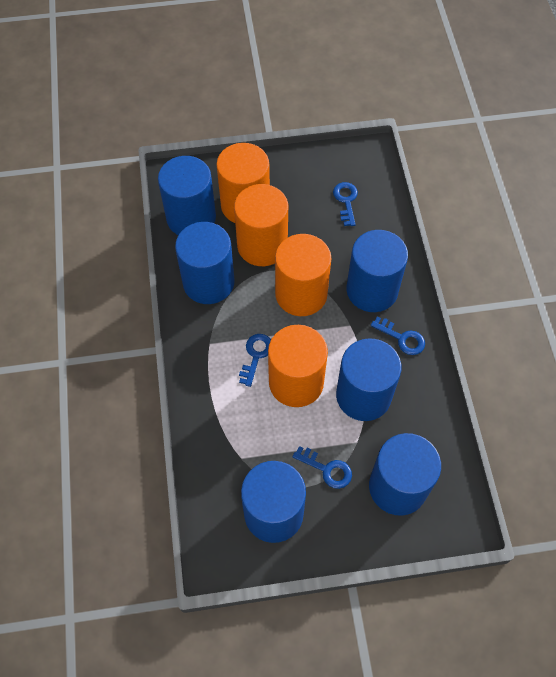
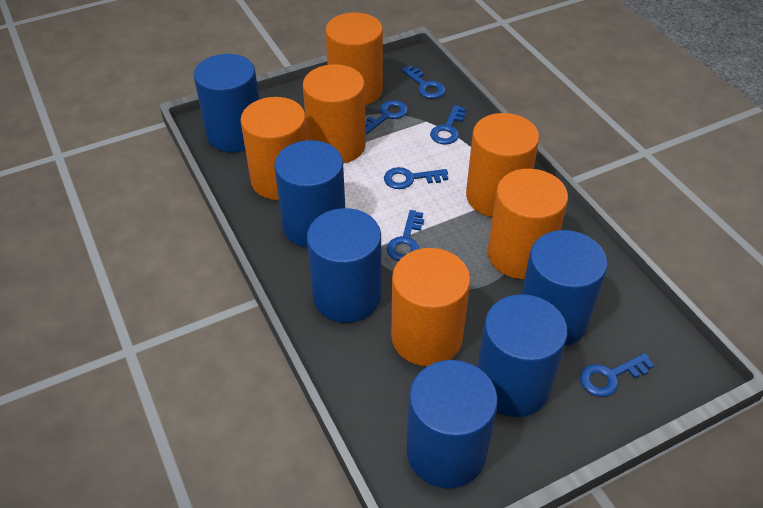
blue key: 4 -> 6
orange cylinder: 4 -> 6

